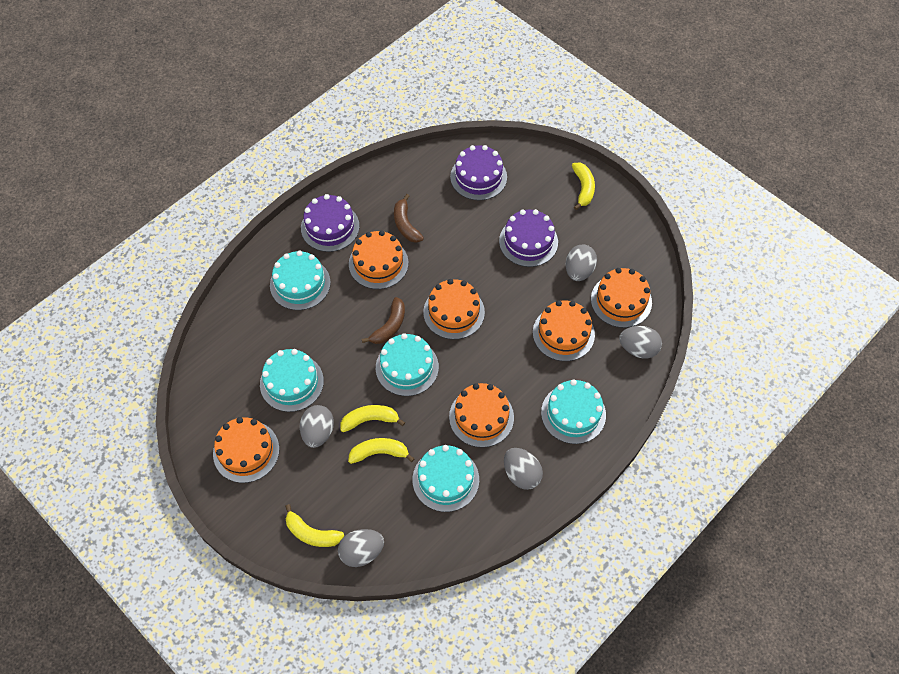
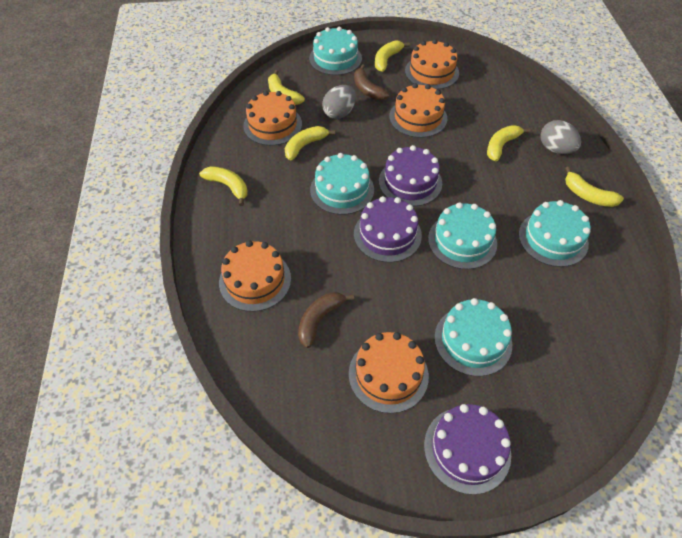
grey egg: 5 -> 2
orange cake: 6 -> 5
yellow banana: 4 -> 6

